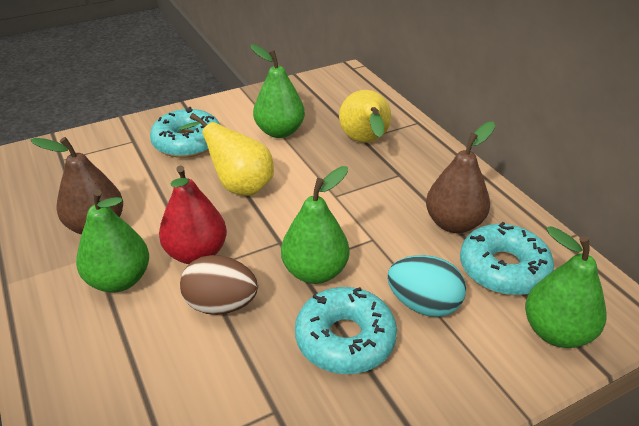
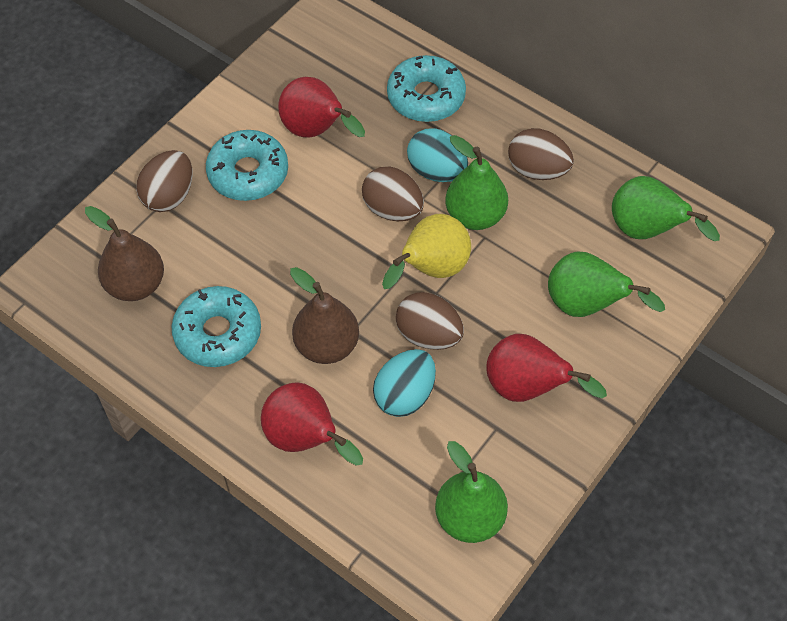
brown egg: 1 -> 4
red pear: 1 -> 3
turquoise egg: 1 -> 2
yellow pear: 2 -> 1

